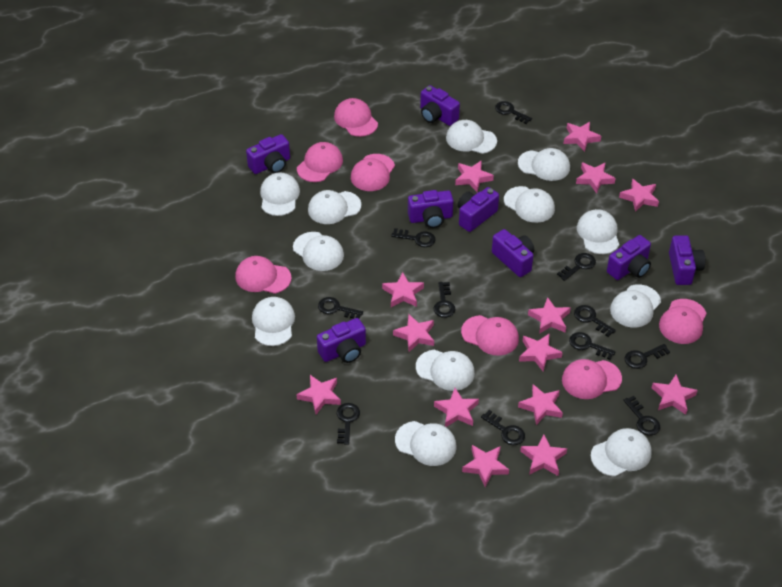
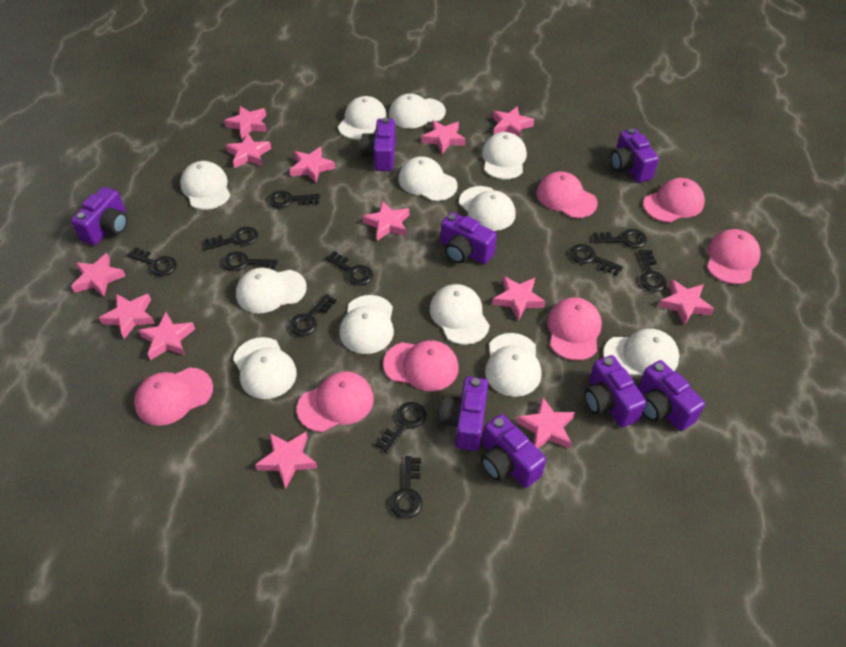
pink star: 14 -> 13

